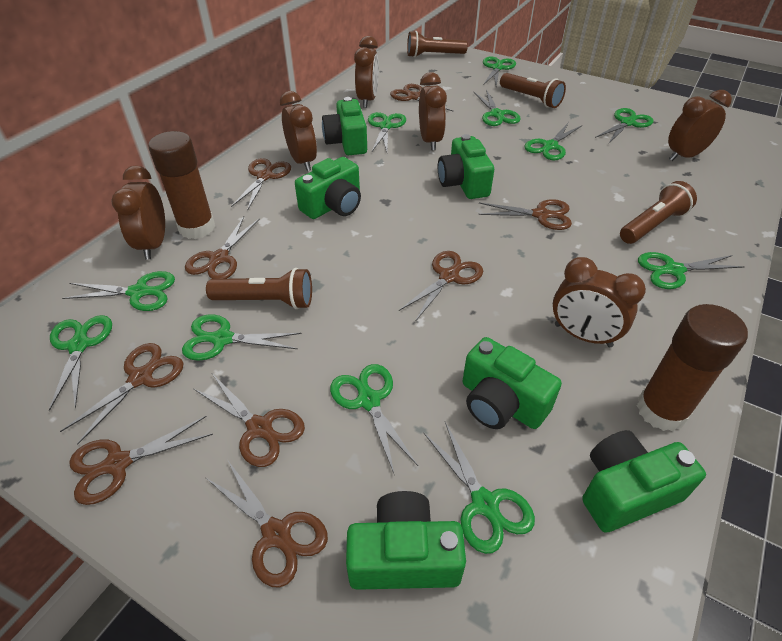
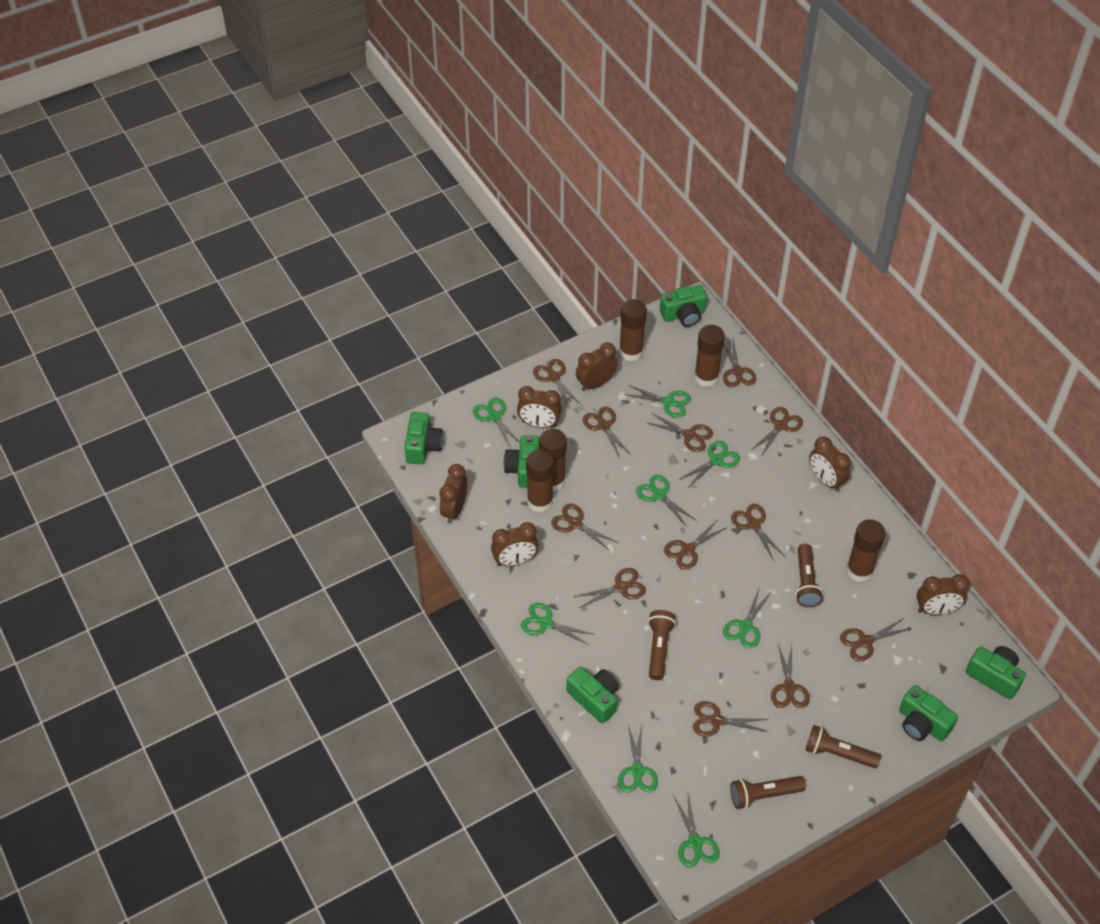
brown glue stick: 2 -> 5
brown scissors: 9 -> 12
green scissors: 11 -> 8

